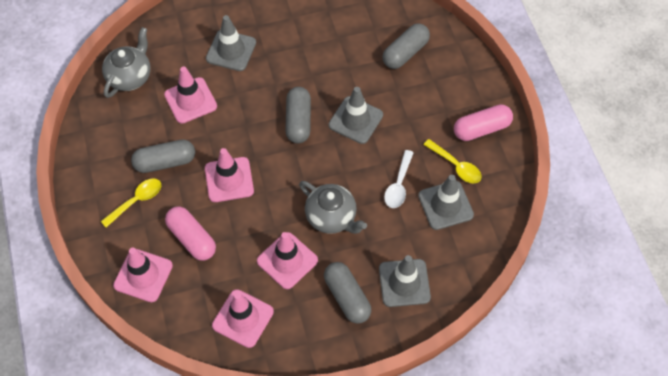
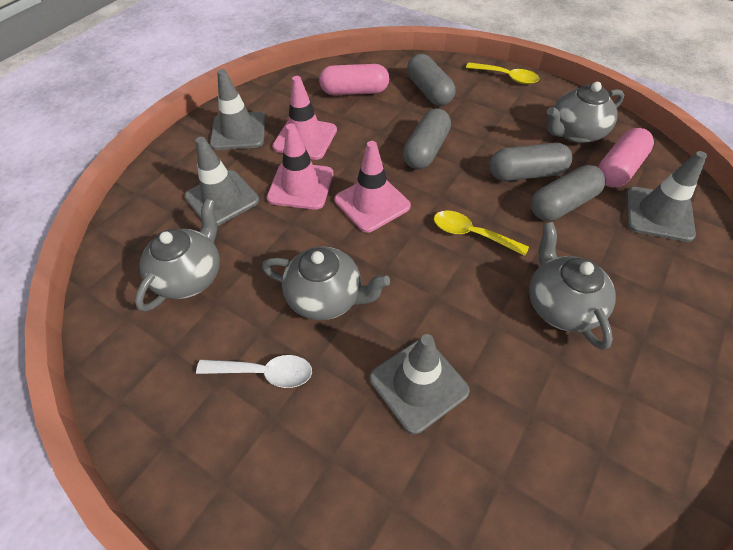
grey teapot: 2 -> 4
pink traffic cone: 5 -> 3

